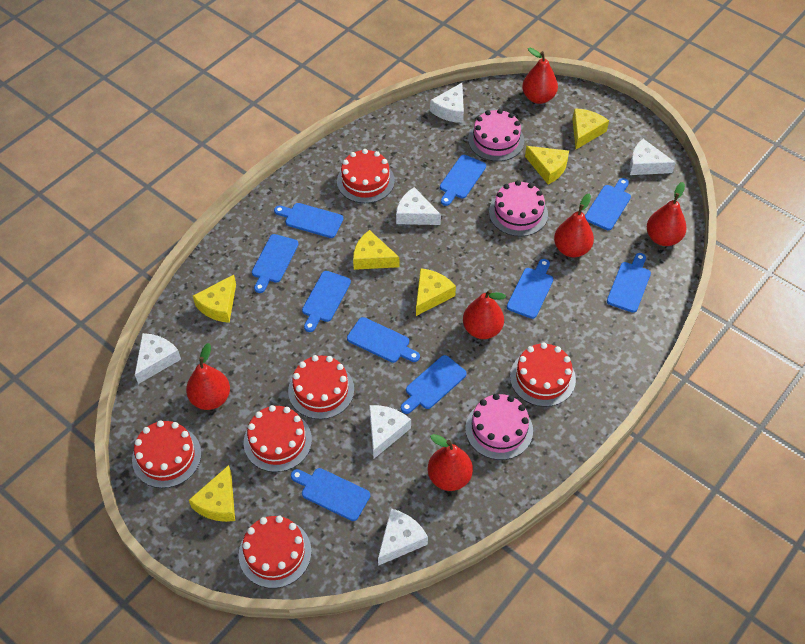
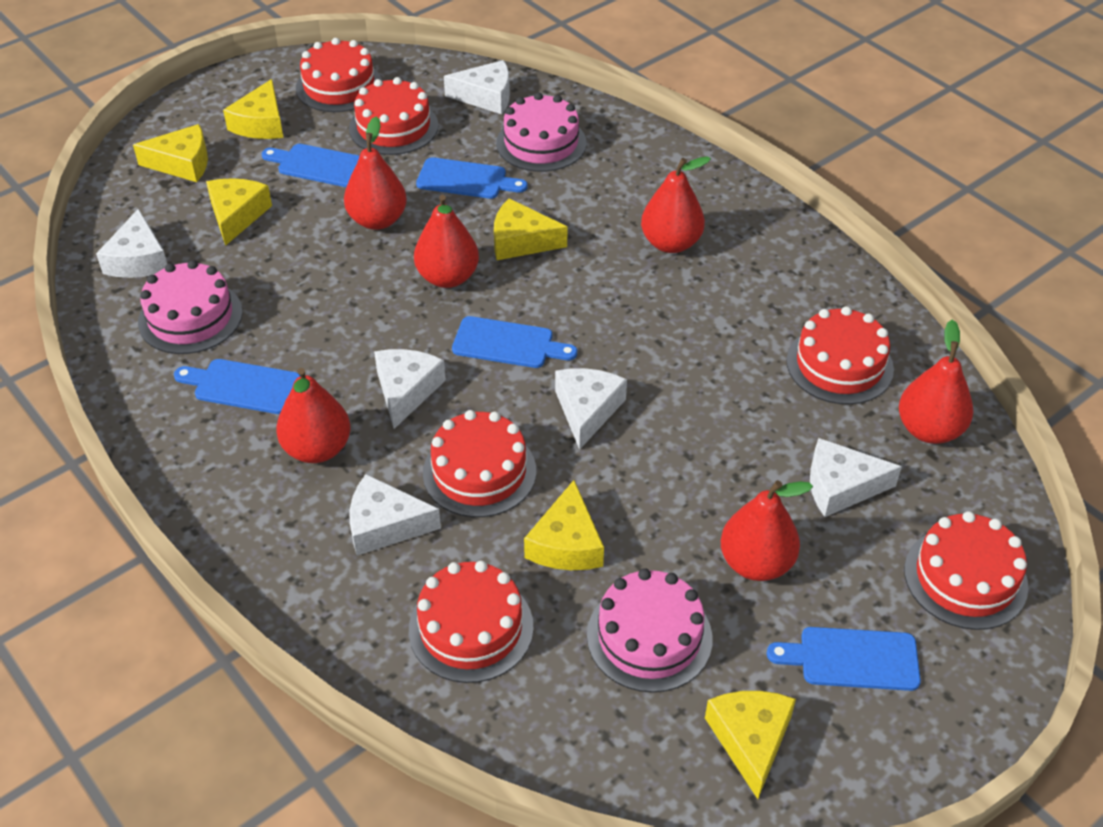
blue cutting board: 10 -> 5

